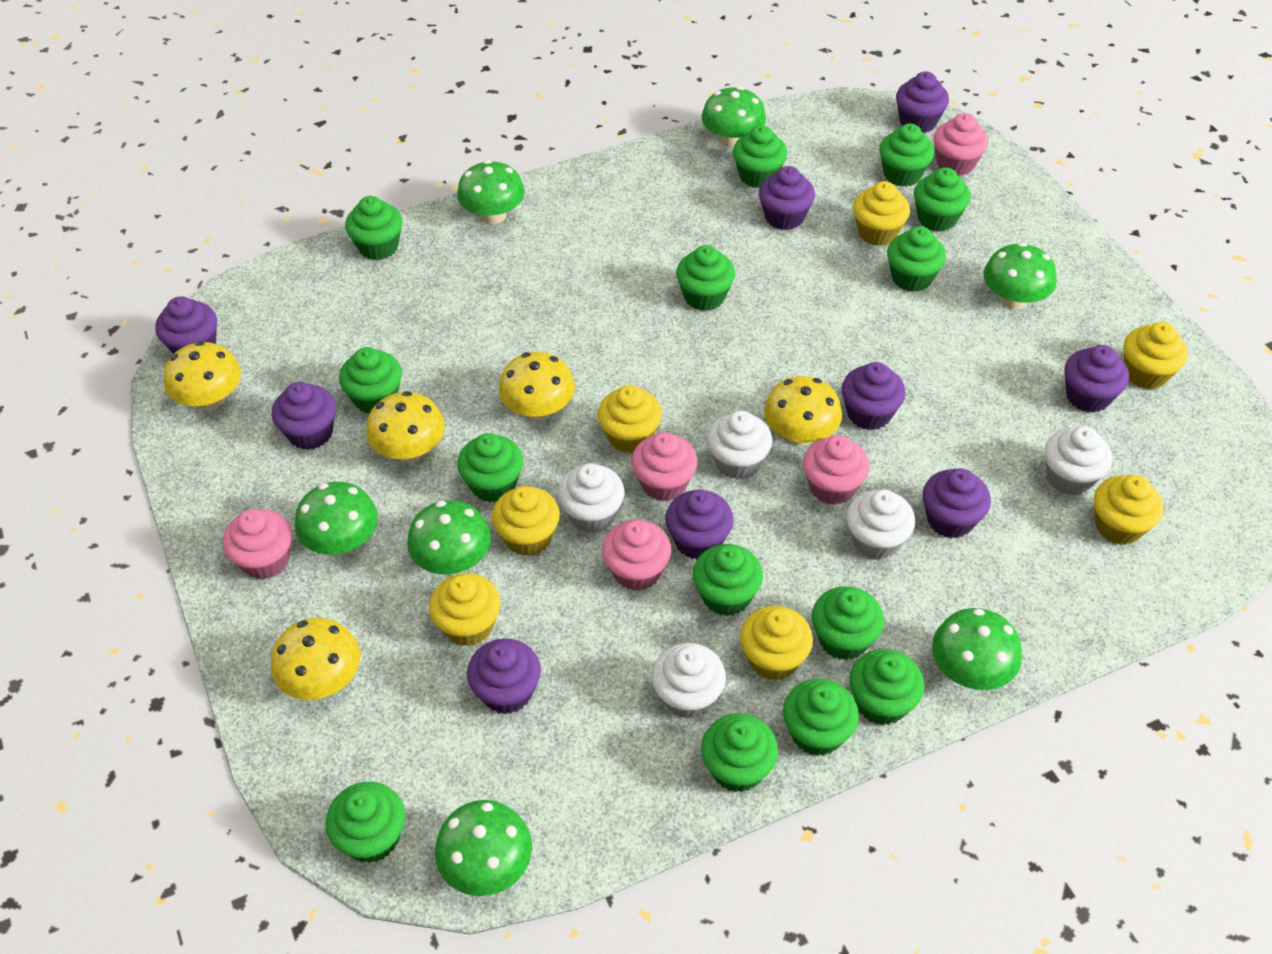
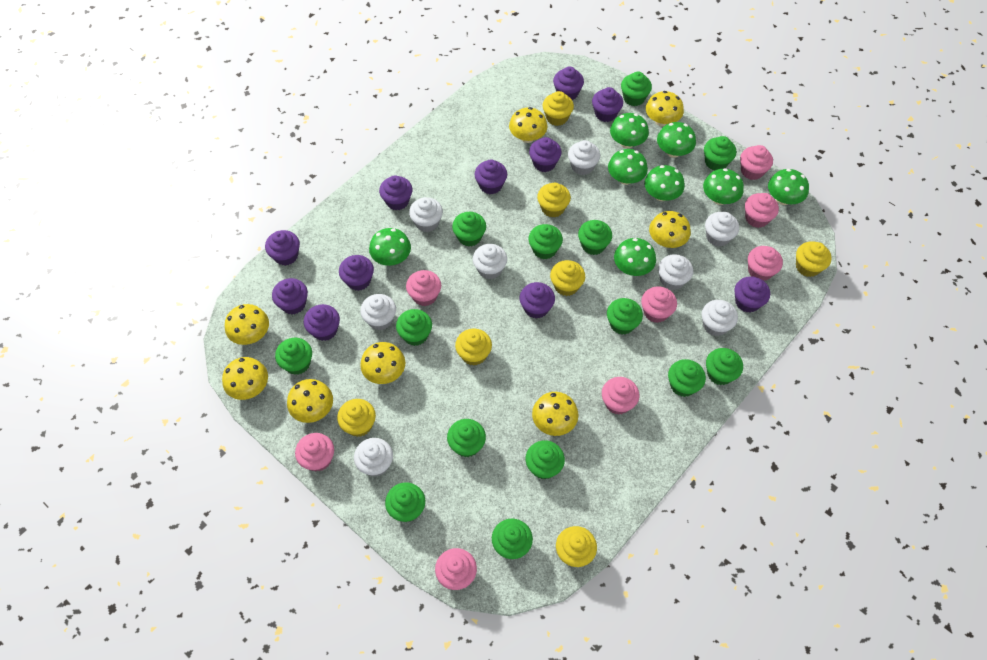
green mushroom: 7 -> 8
pink cupcake: 5 -> 8
purple cupcake: 9 -> 11
white cupcake: 5 -> 8
yellow mushroom: 5 -> 8

